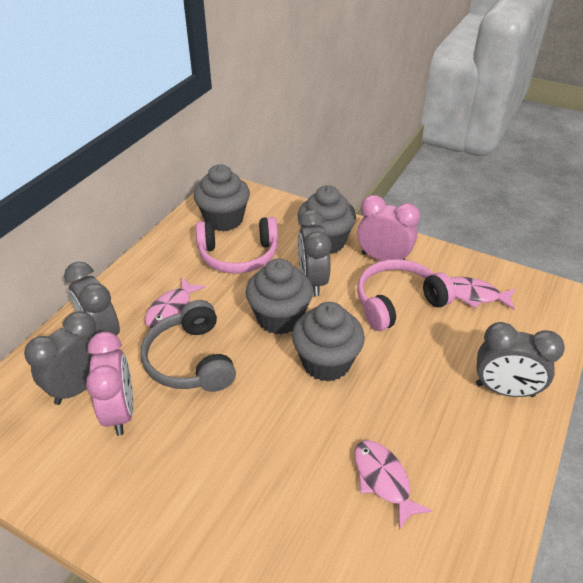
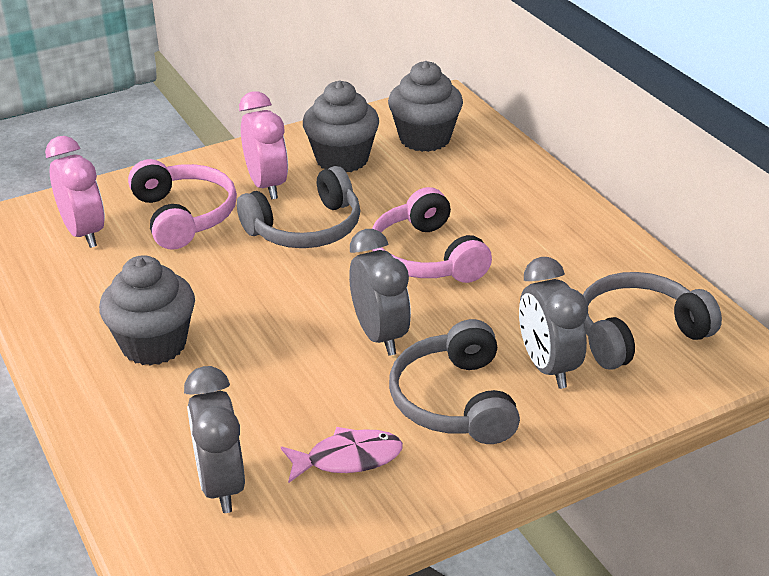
grey clock: 4 -> 3
grey cupcake: 4 -> 3
grey headphones: 1 -> 3
pink fish: 3 -> 1

